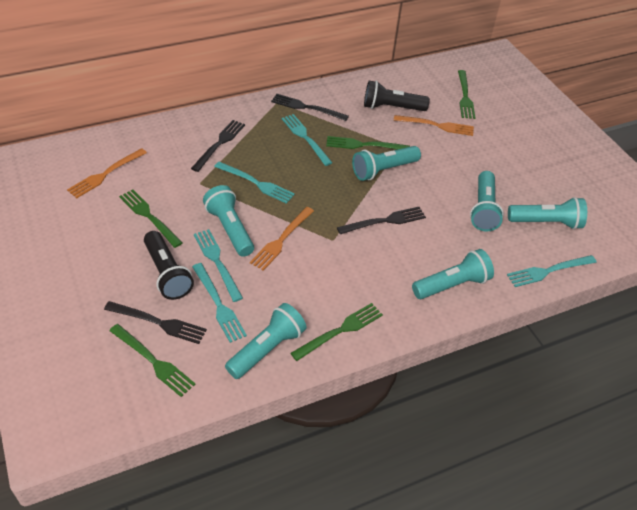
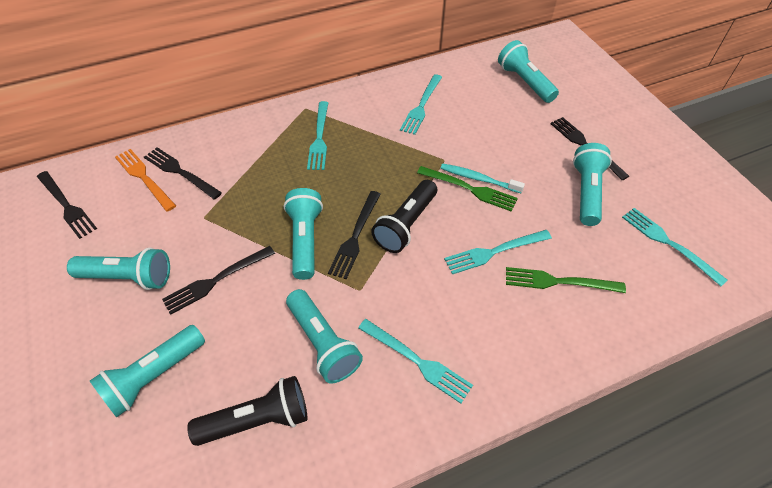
black fork: 4 -> 5
green fork: 5 -> 2
orange fork: 3 -> 1
turquoise toothbrush: 0 -> 1

